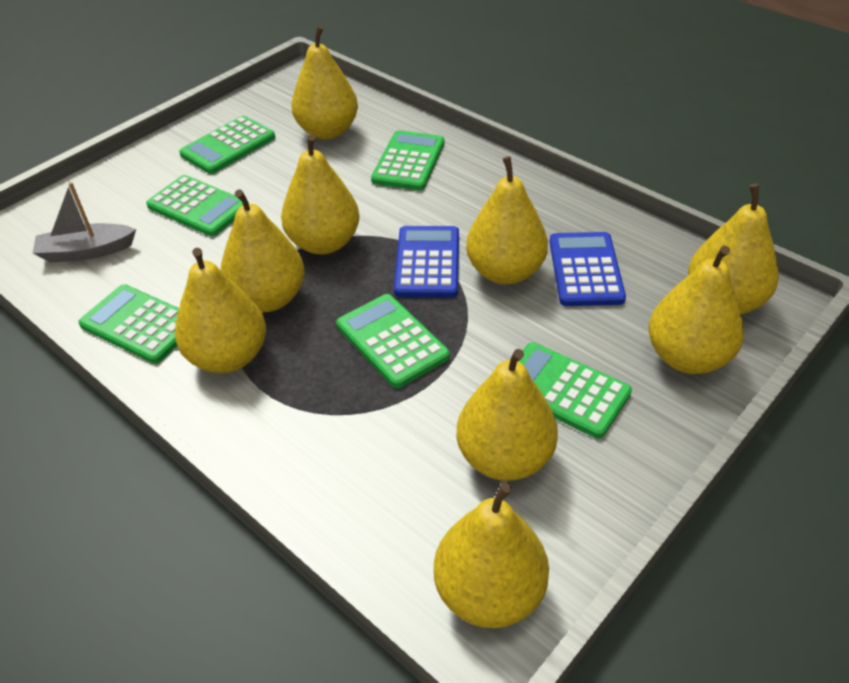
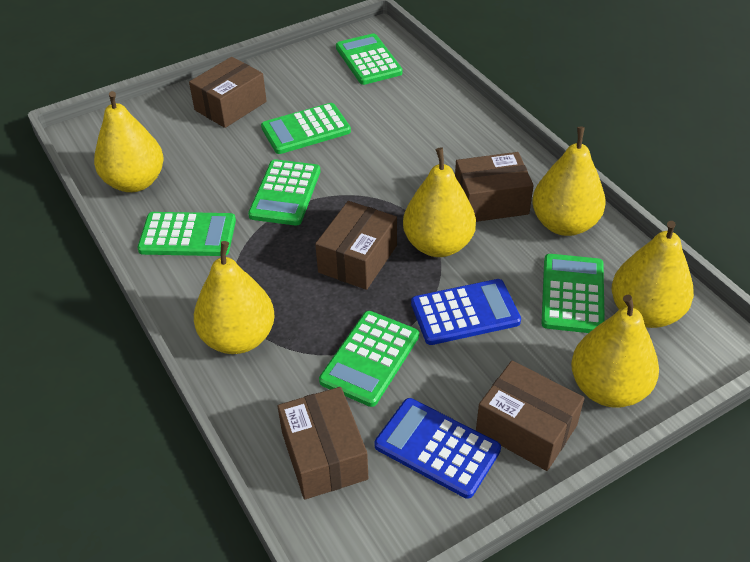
brown box: 0 -> 5
grey boat: 1 -> 0
yellow pear: 9 -> 6

